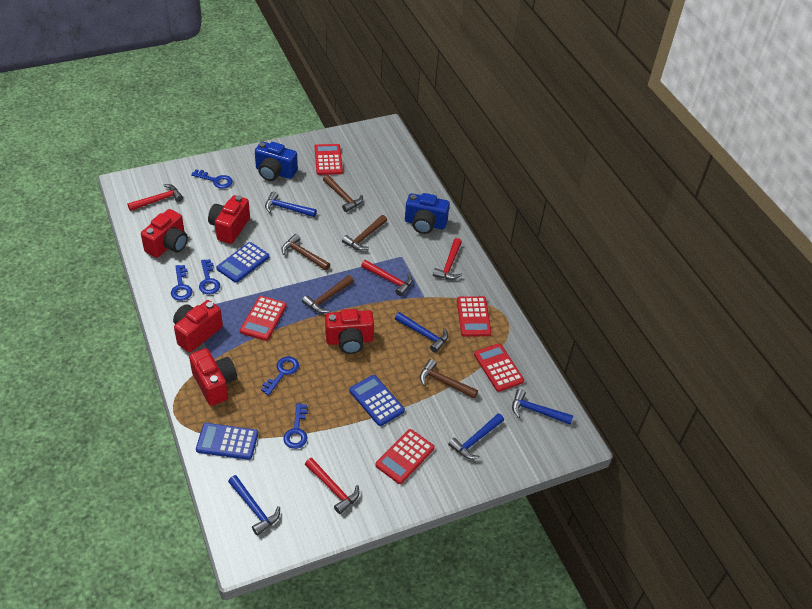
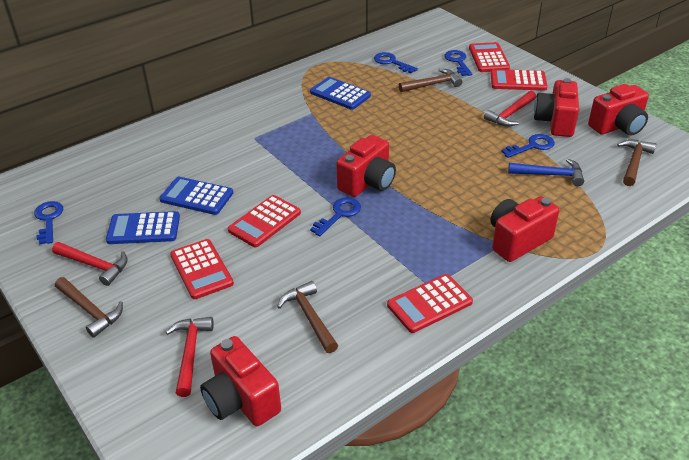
blue camera: 2 -> 0
blue hammer: 5 -> 1
brown hammer: 5 -> 4
red hammer: 4 -> 3

